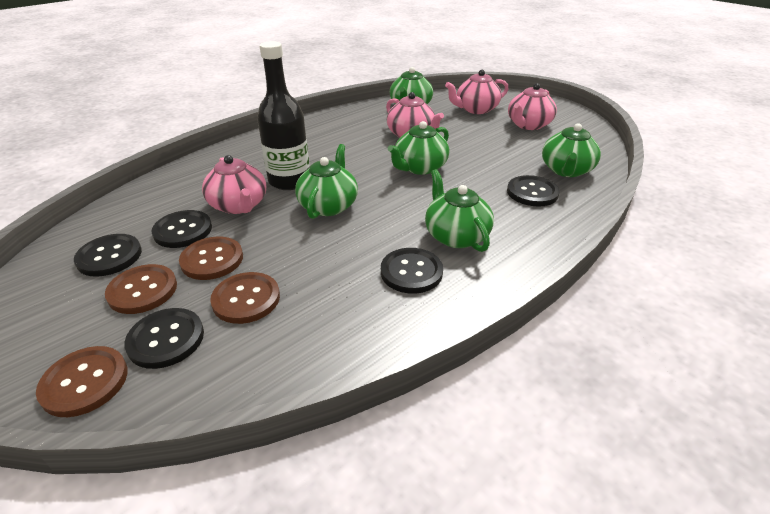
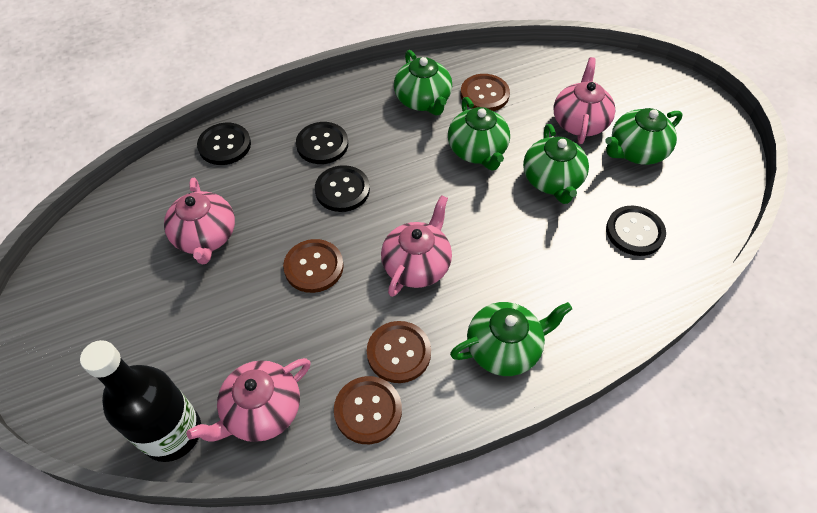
black button: 5 -> 4

